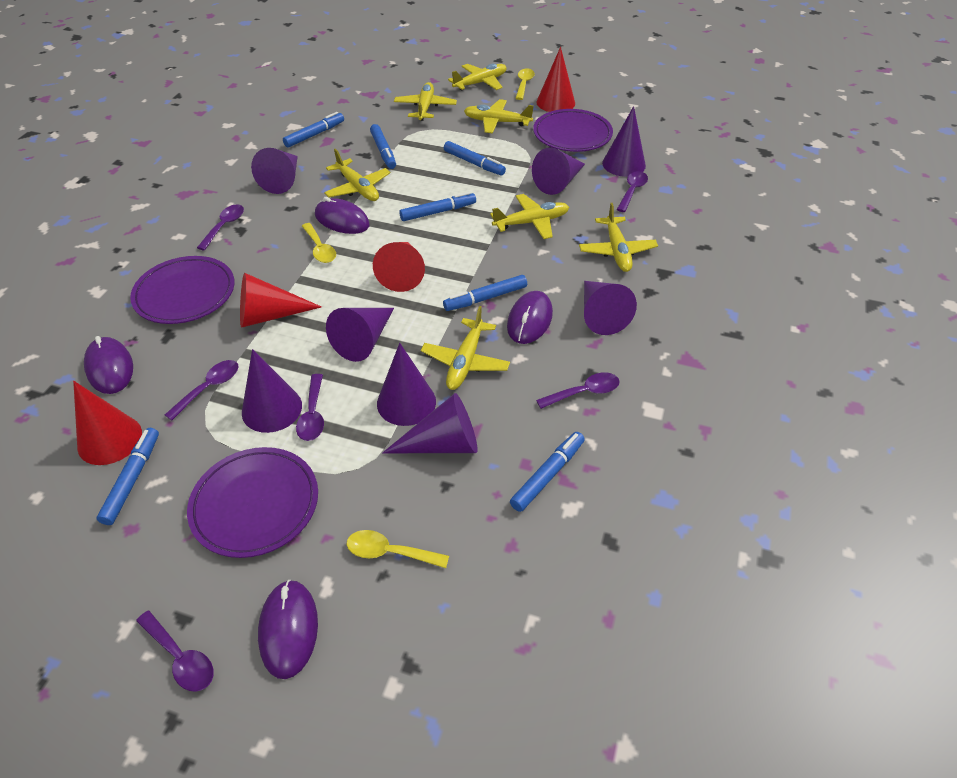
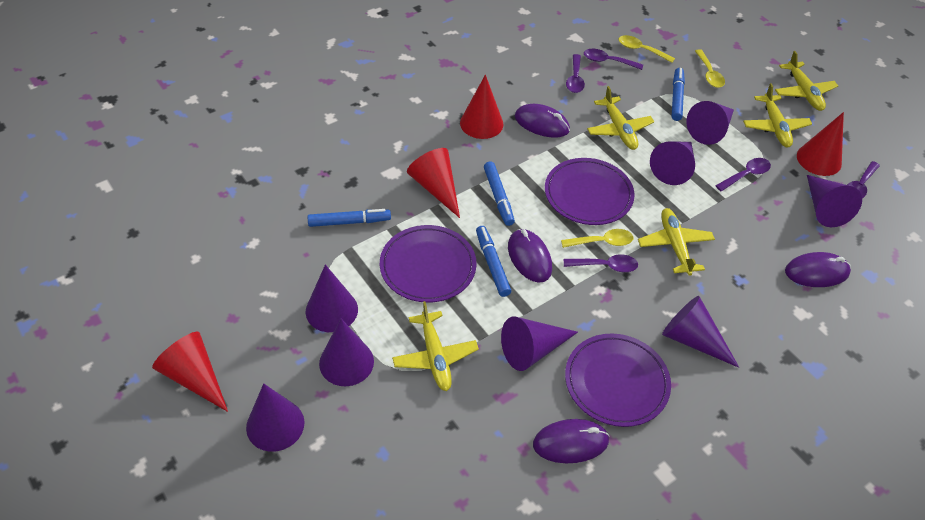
blue marker: 7 -> 4
purple spoon: 6 -> 5
yellow plane: 7 -> 5

